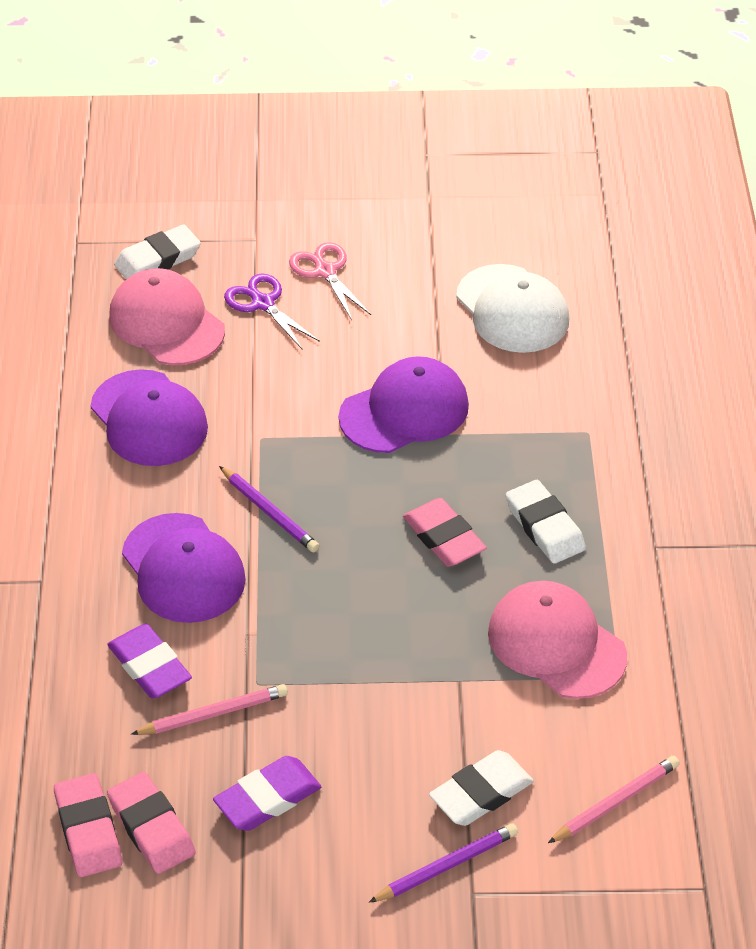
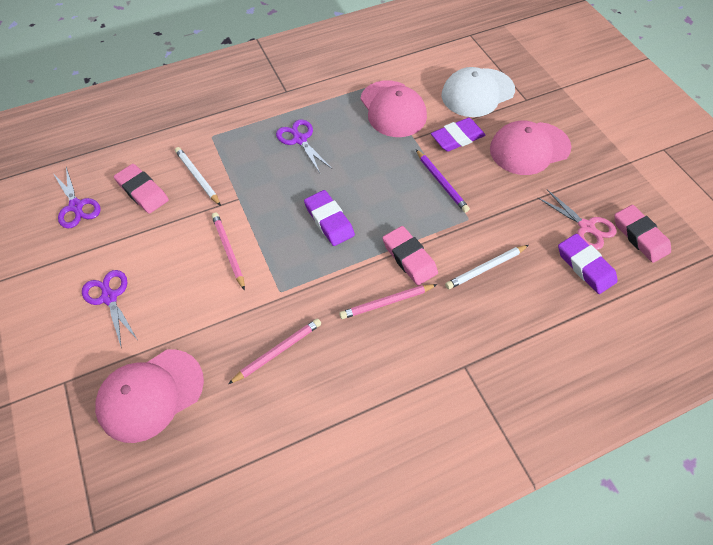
pink cap: 2 -> 3
pink pencil: 2 -> 3
purple cap: 3 -> 0
purple eraser: 2 -> 3
purple pencil: 2 -> 1
purple scissors: 1 -> 3
white eraser: 3 -> 0
white pencil: 0 -> 2

